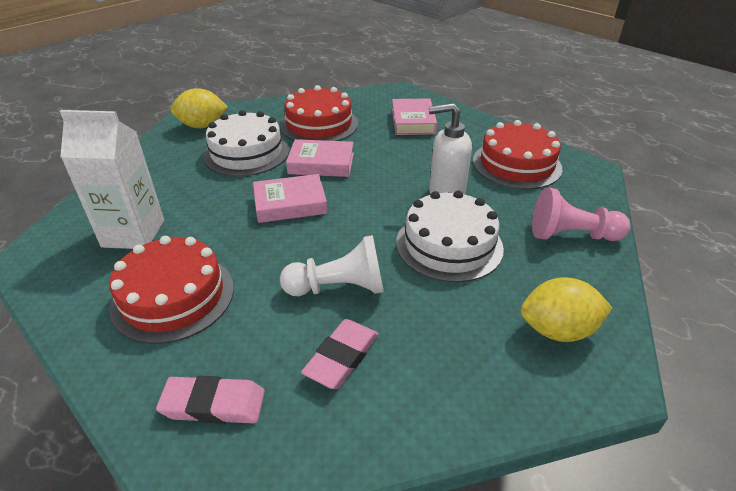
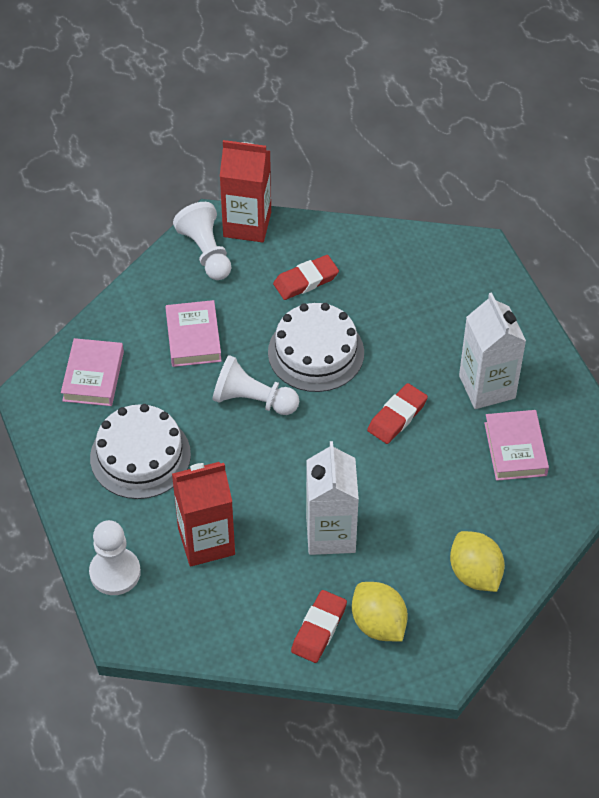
pink eraser: 2 -> 0
pink pawn: 1 -> 0
red cake: 3 -> 0
red carton: 0 -> 2
red eraser: 0 -> 3
white carton: 1 -> 2
white pawn: 1 -> 3
white soap dispenser: 1 -> 0

